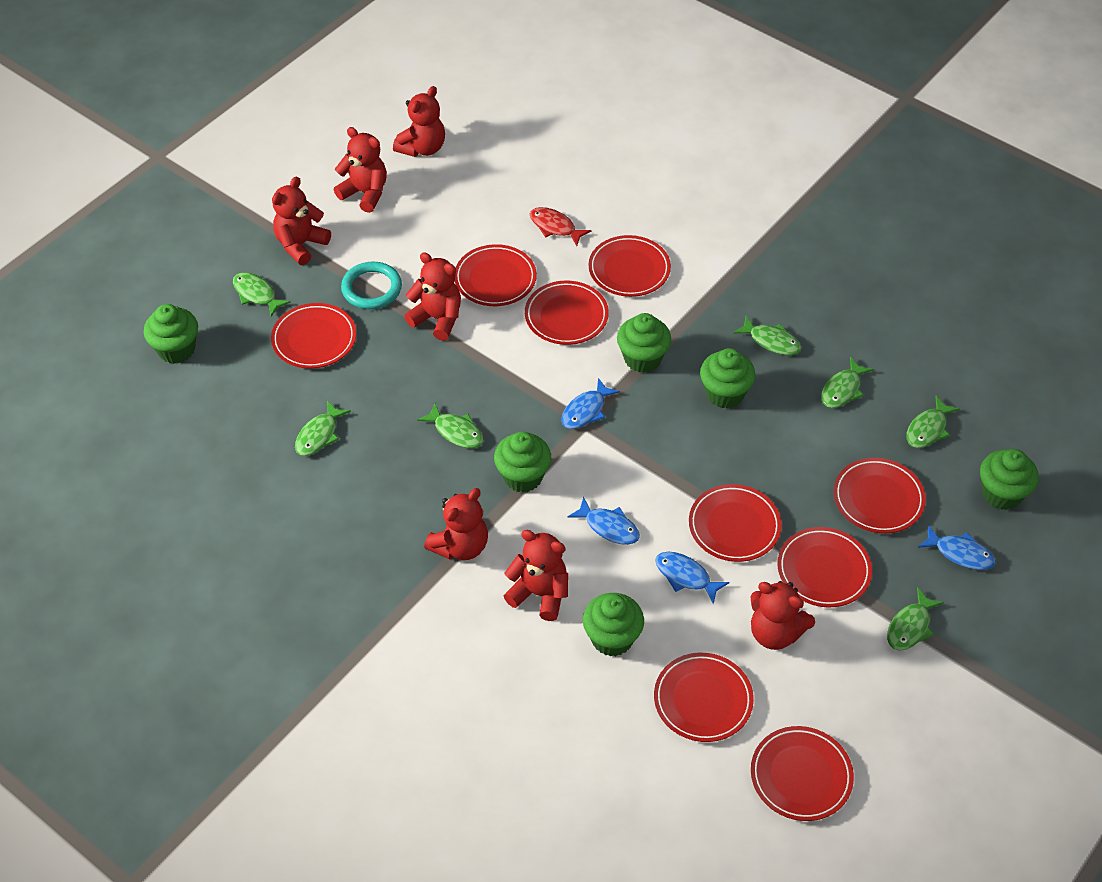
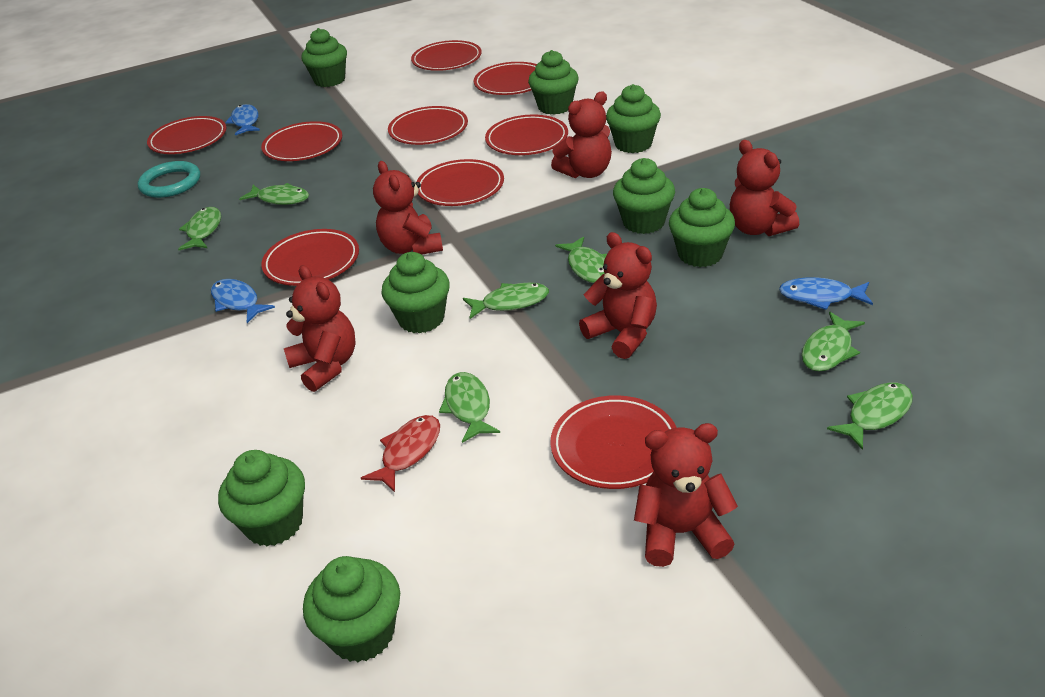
blue fish: 4 -> 3
green cupcake: 6 -> 8
red teddy bear: 7 -> 6

